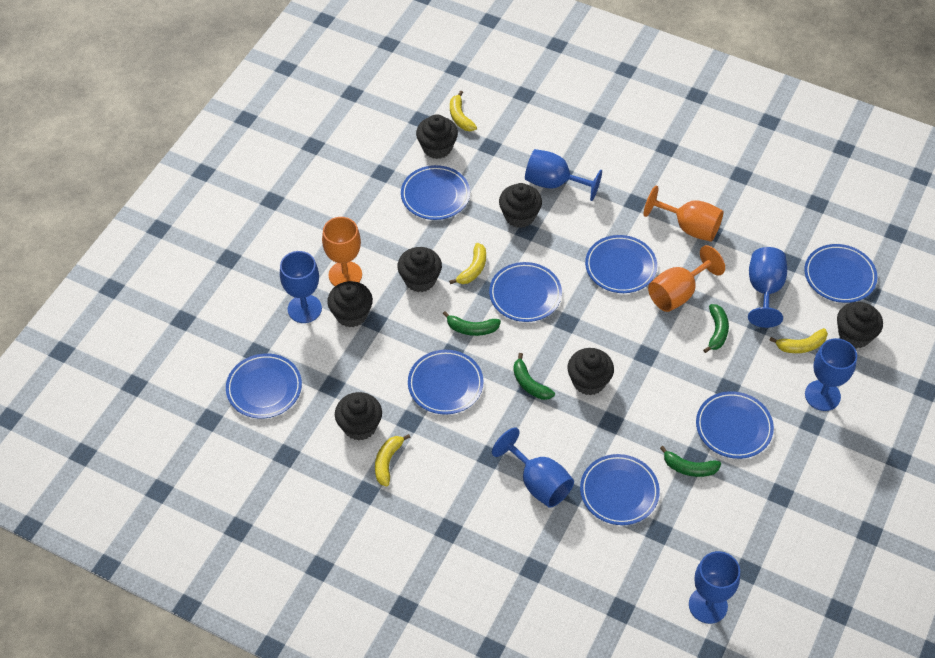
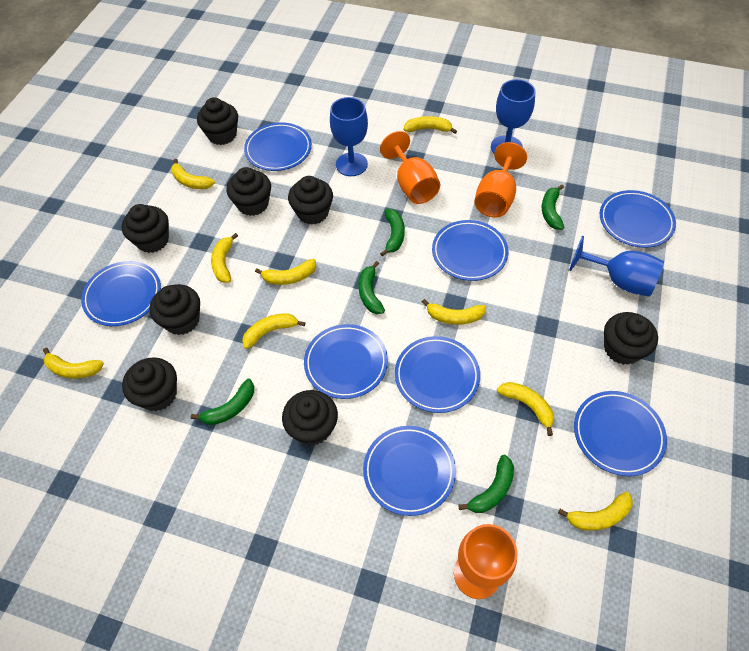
black cupcake: 7 -> 8
blue goblet: 6 -> 3
green banana: 4 -> 5
yellow banana: 4 -> 9

